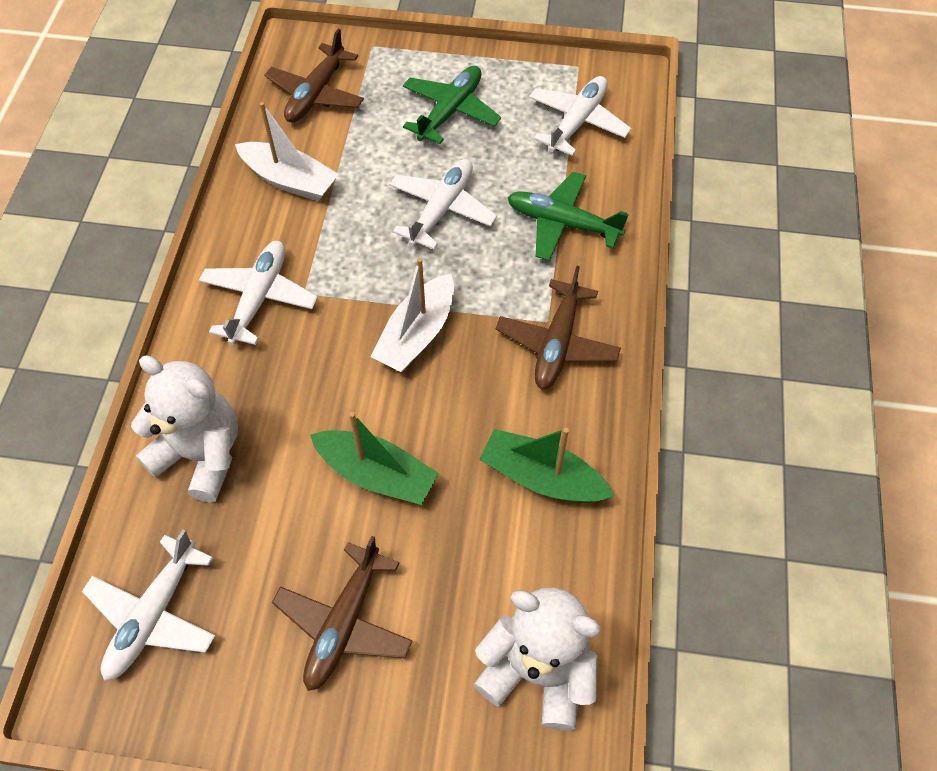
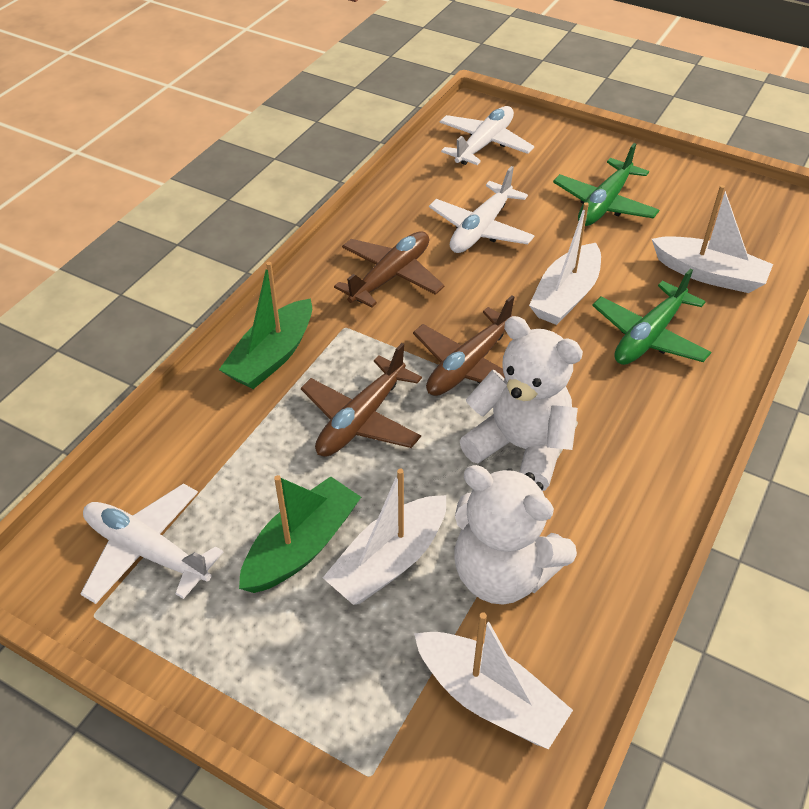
white boat: 2 -> 4
white plane: 4 -> 3

